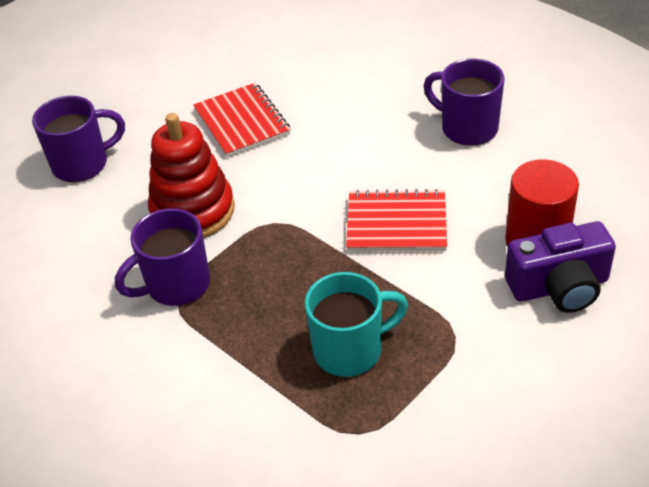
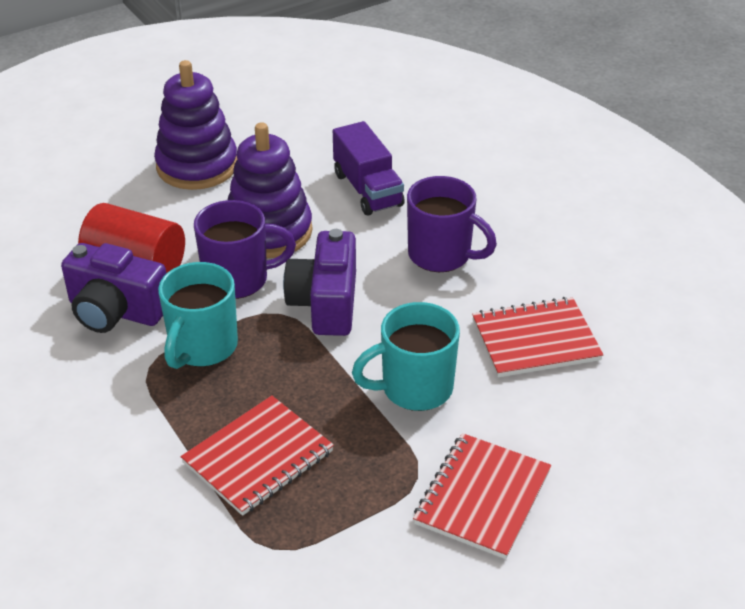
purple camera: 1 -> 2
purple mug: 3 -> 2
purple stacking toy: 0 -> 2
purple truck: 0 -> 1
red notebook: 2 -> 3
red stacking toy: 1 -> 0
turquoise mug: 1 -> 2

